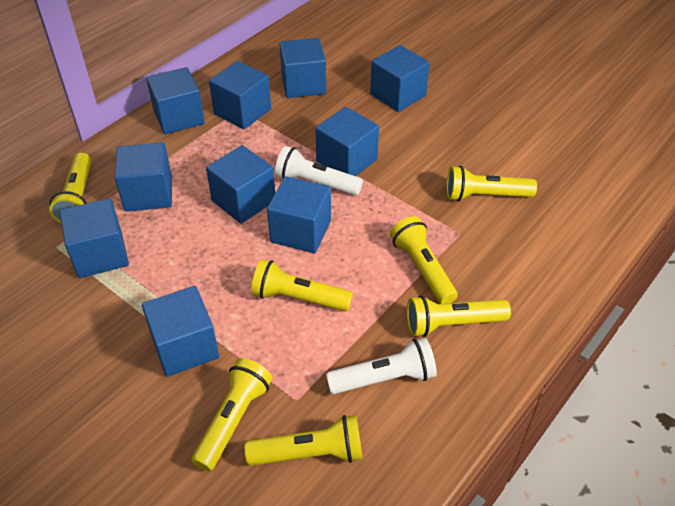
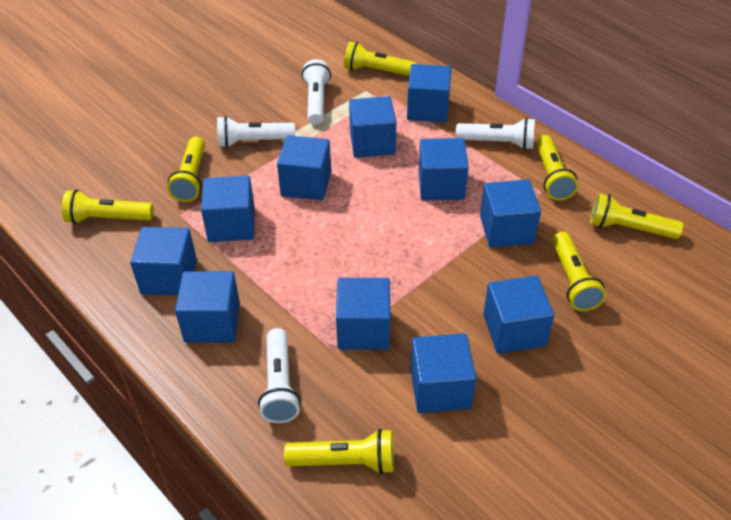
blue cube: 10 -> 11
white flashlight: 2 -> 4

